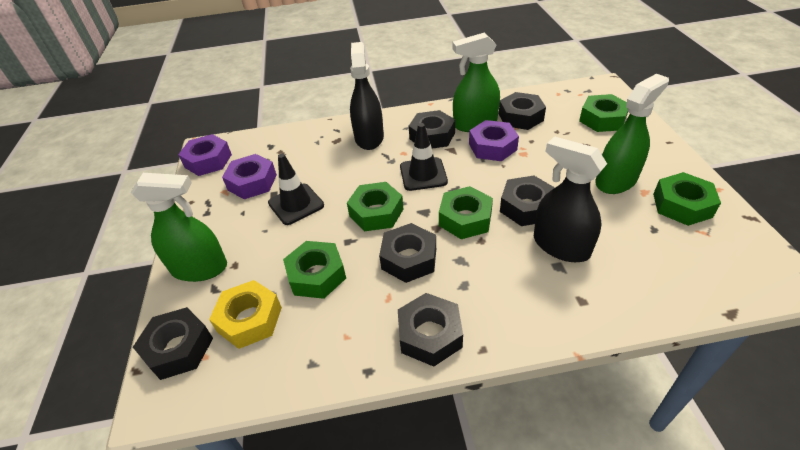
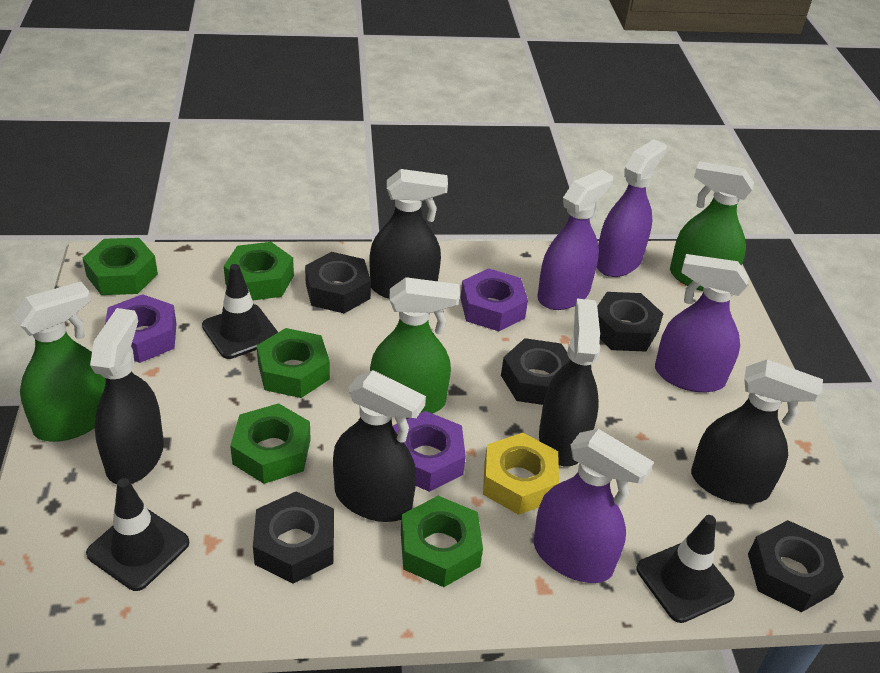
black nut: 6 -> 5
black spray bottle: 2 -> 5
black traffic cone: 2 -> 3
purple spray bottle: 0 -> 4

